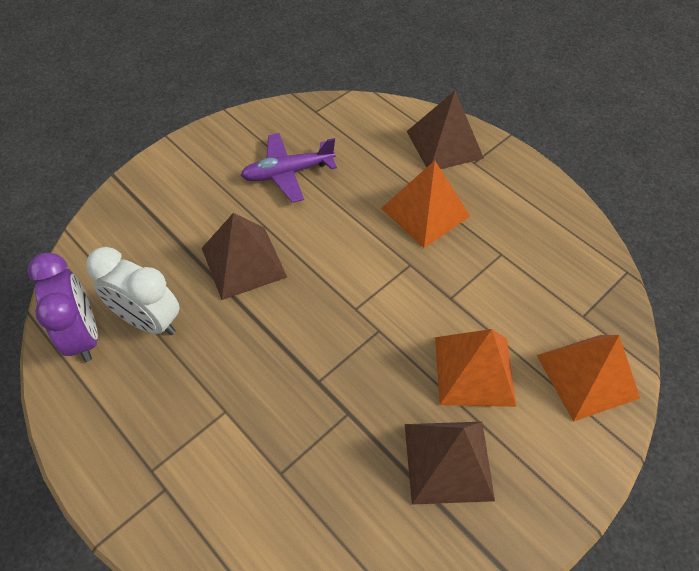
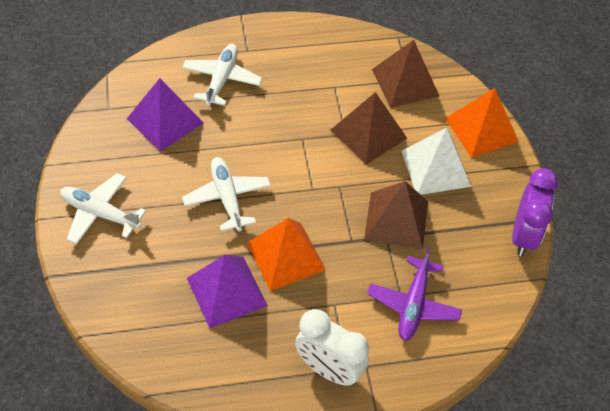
orange pyramid: 3 -> 2
purple pyramid: 0 -> 2
white plane: 0 -> 3
white pyramid: 0 -> 1

